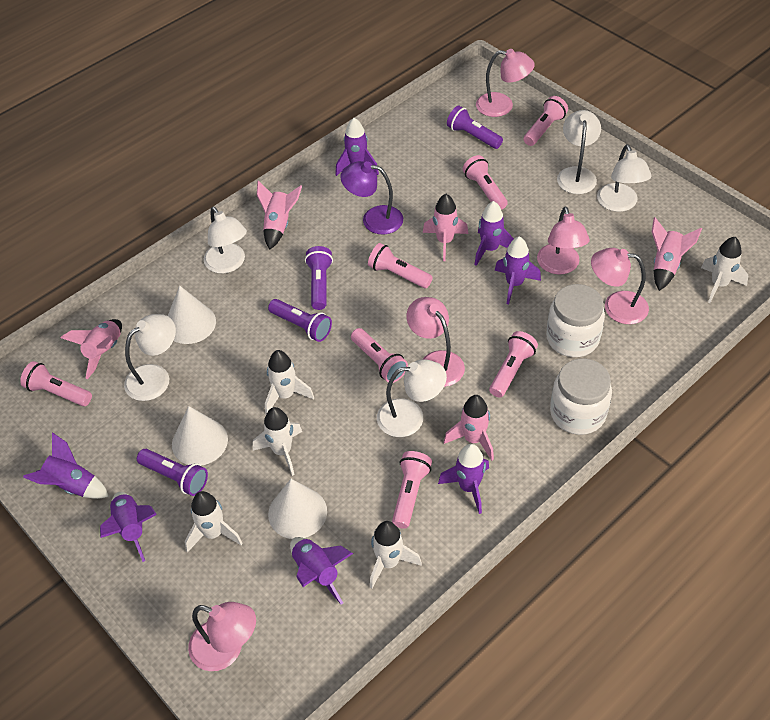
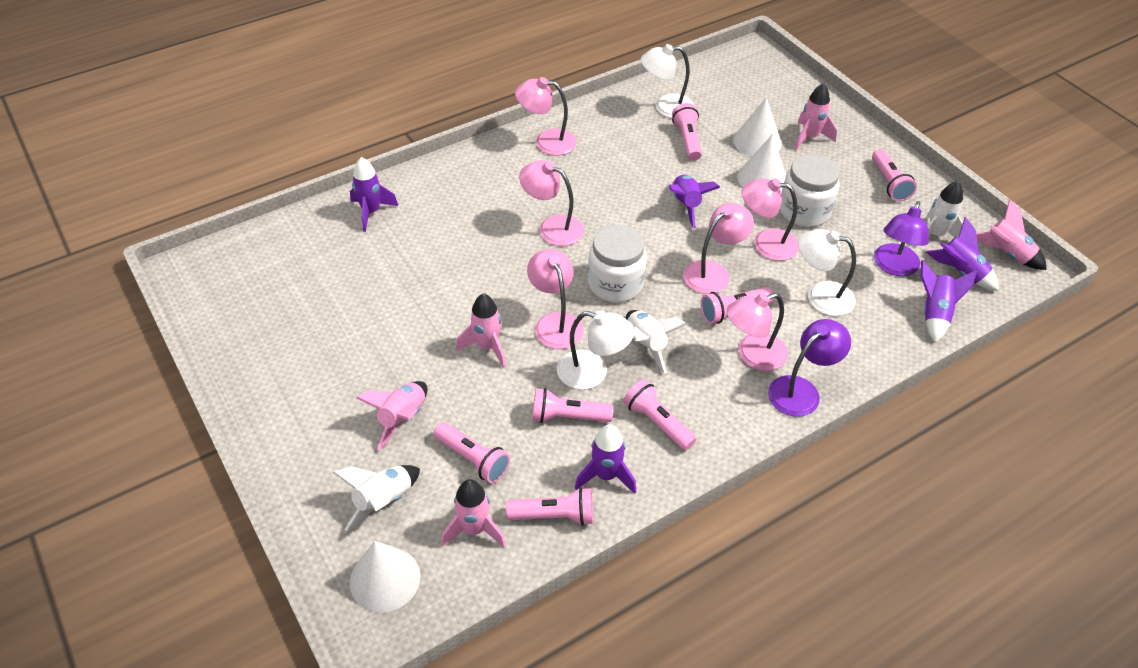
pink lamp: 5 -> 6
purple flashlight: 4 -> 0
purple lamp: 1 -> 2
purple rocket: 7 -> 5
white lamp: 5 -> 3
white rocket: 5 -> 3

